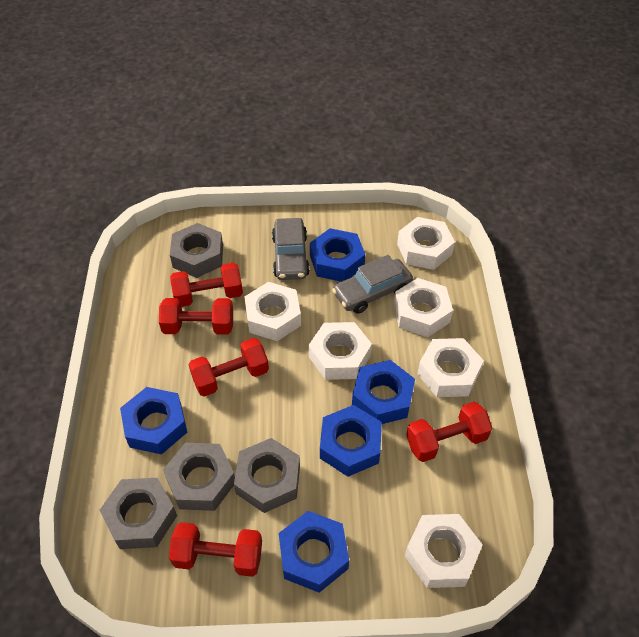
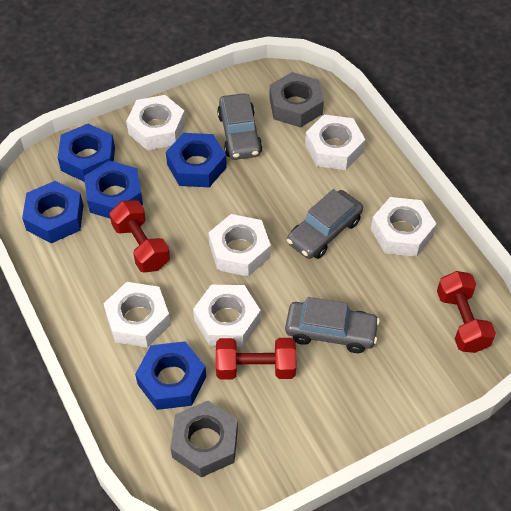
grey car: 2 -> 3
grey nut: 4 -> 2
red dumbbell: 5 -> 3

